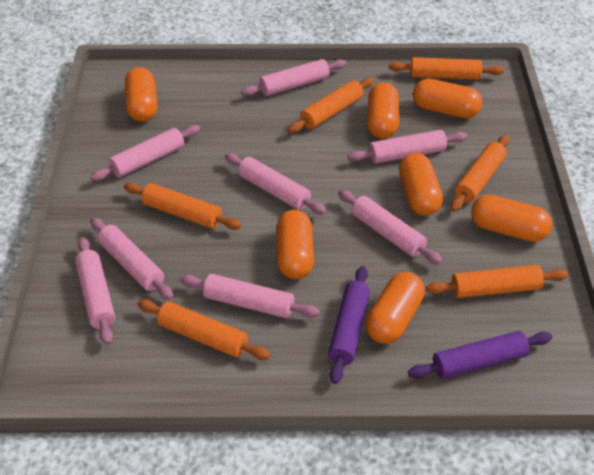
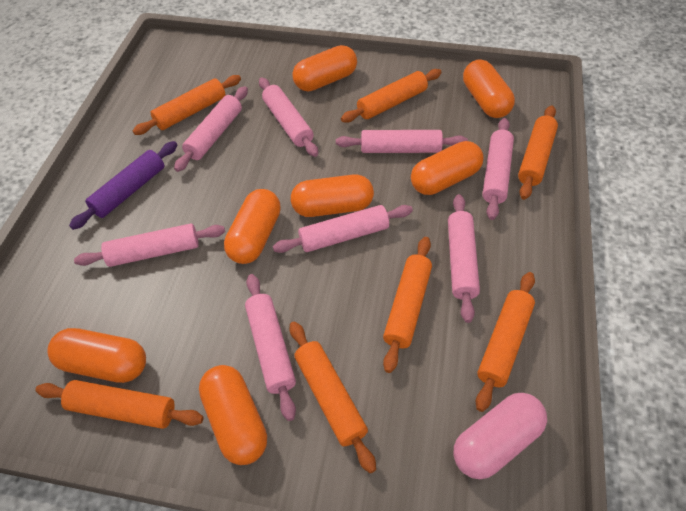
orange rolling pin: 6 -> 7
pink capsule: 0 -> 1
purple rolling pin: 2 -> 1

